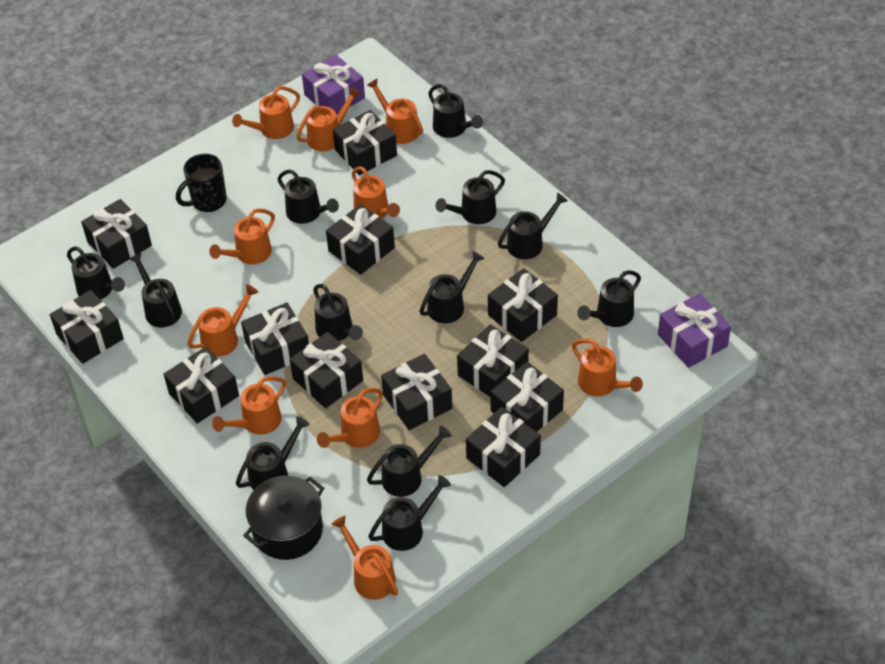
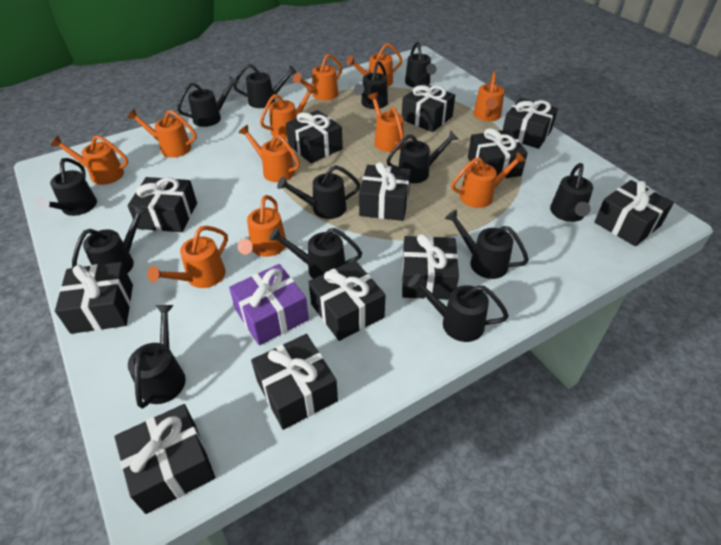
black mug: 1 -> 0
black pot: 1 -> 0
black watering can: 12 -> 13
orange watering can: 10 -> 11
purple gift: 2 -> 1

